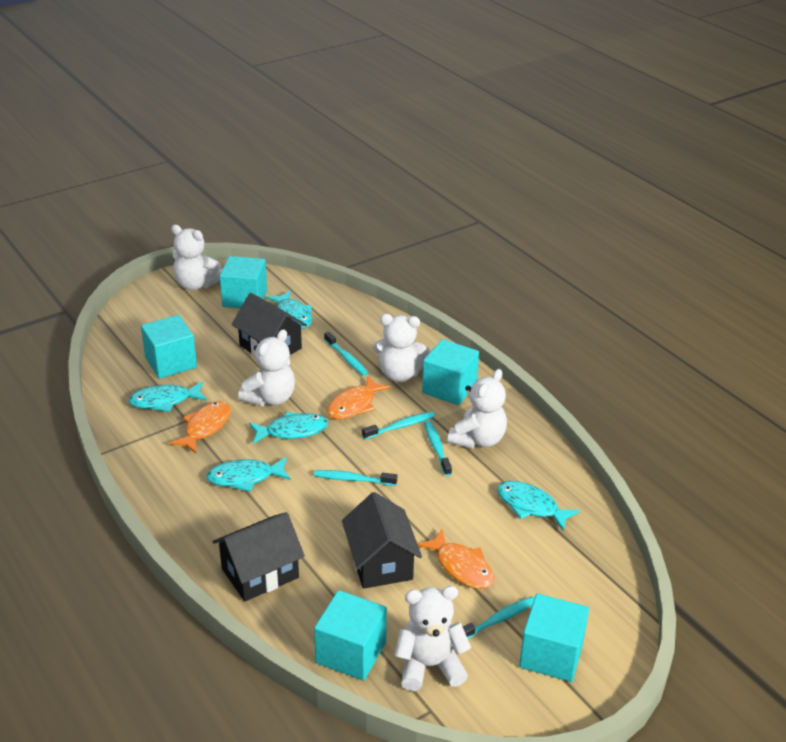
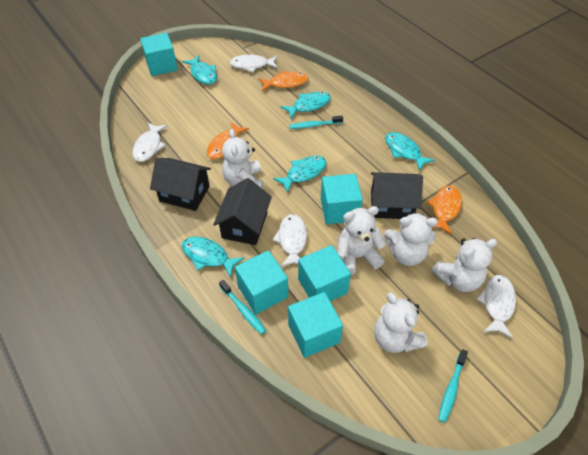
turquoise toothbrush: 5 -> 3
white fish: 0 -> 4

